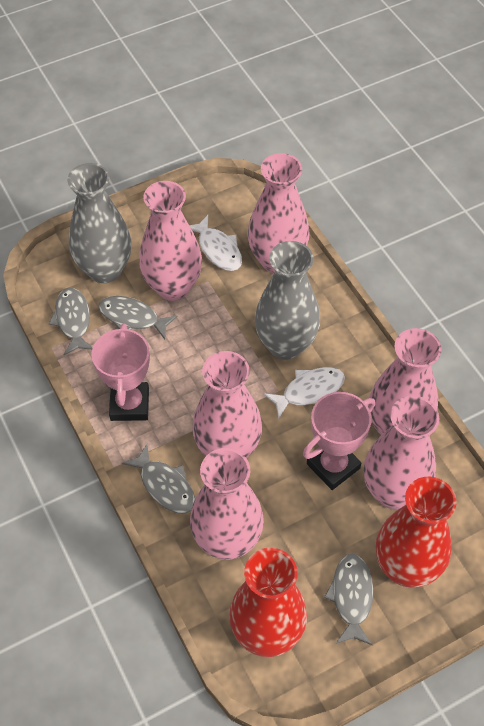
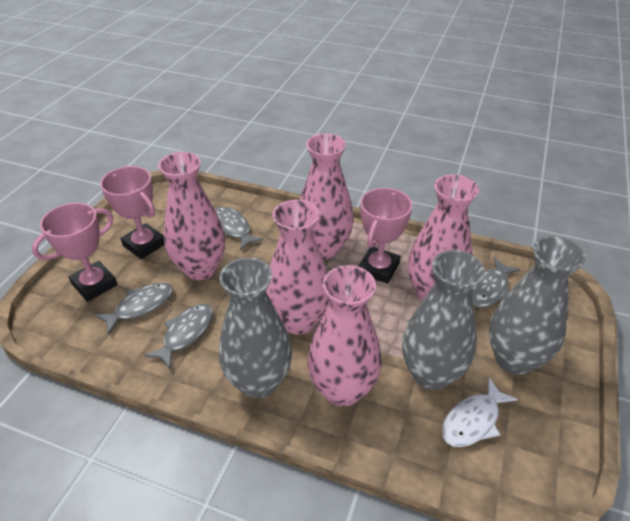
grey vase: 2 -> 3
pink trophy: 2 -> 3
pink vase: 6 -> 5
red vase: 2 -> 0
white fish: 2 -> 1

